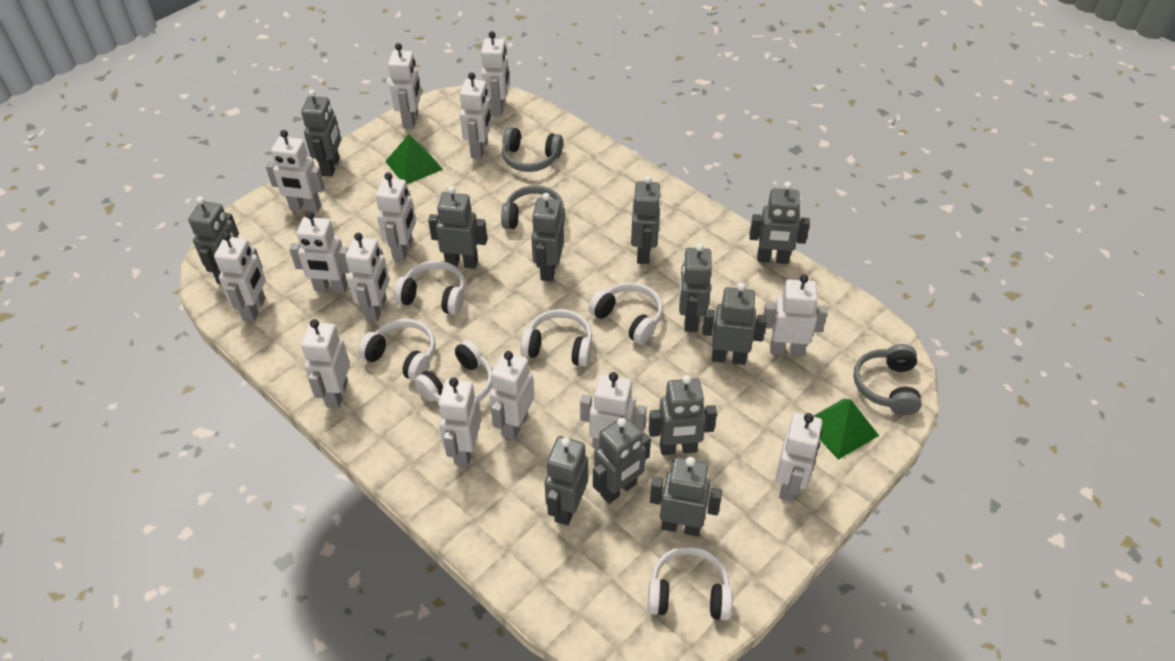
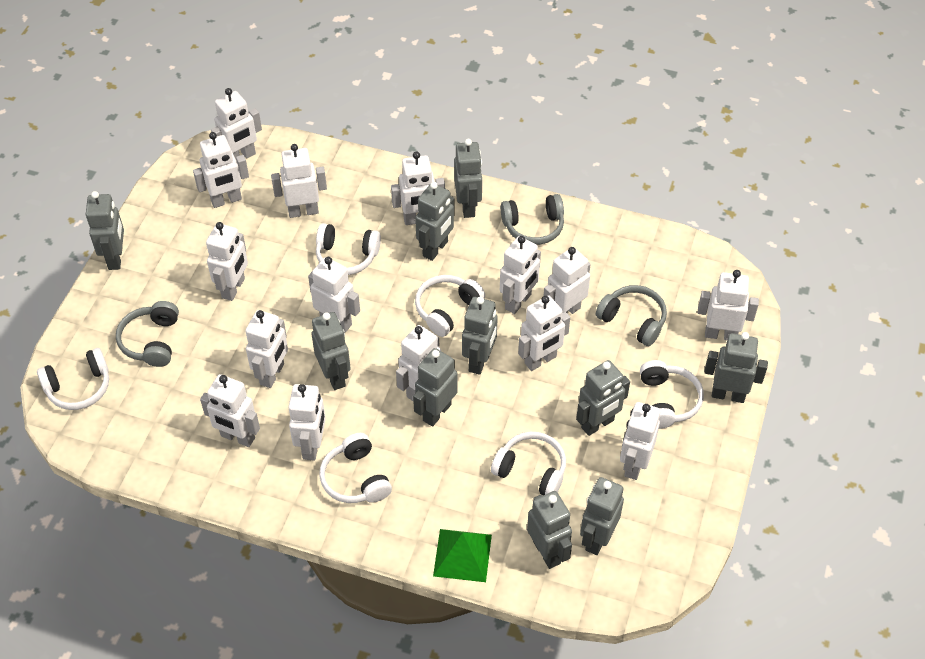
green pyramid: 2 -> 1
grey robot: 12 -> 10
white robot: 14 -> 15

